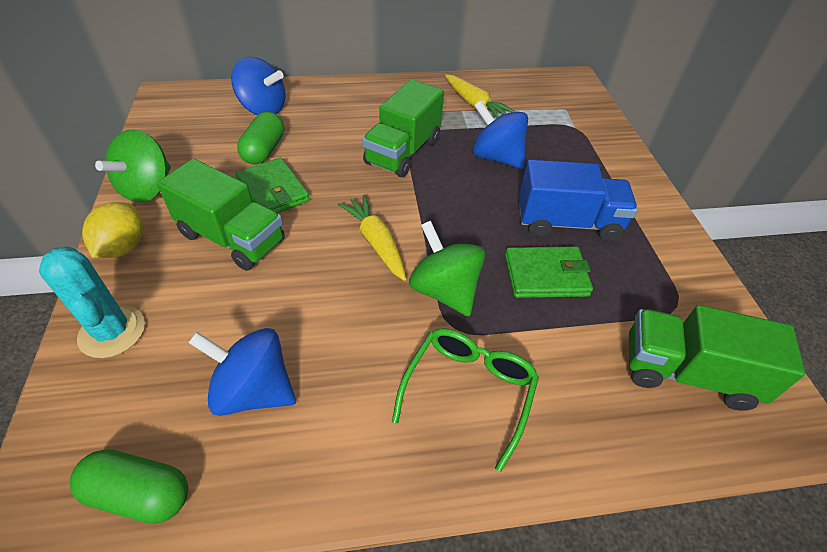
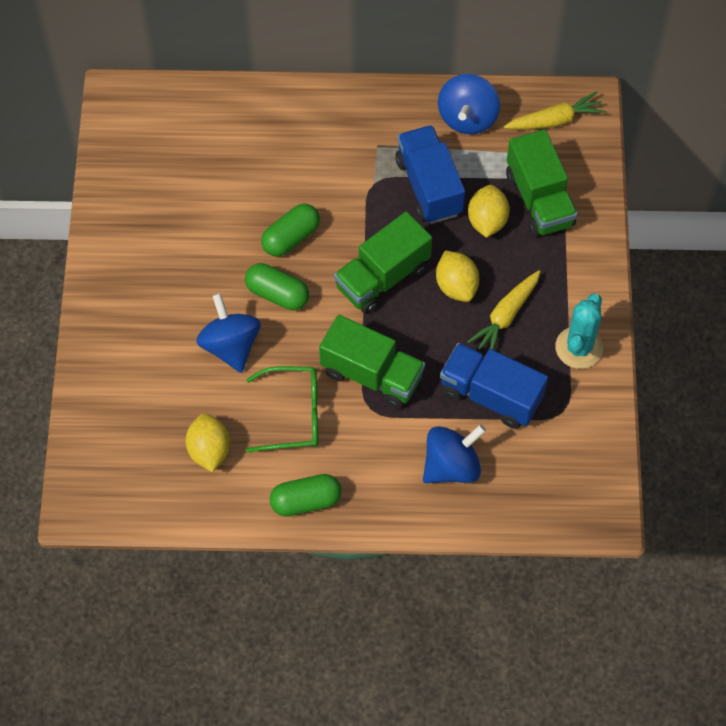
blue truck: 1 -> 2
green capsule: 2 -> 3
green spinning top: 2 -> 0
green wallet: 2 -> 0
yellow lemon: 1 -> 3

